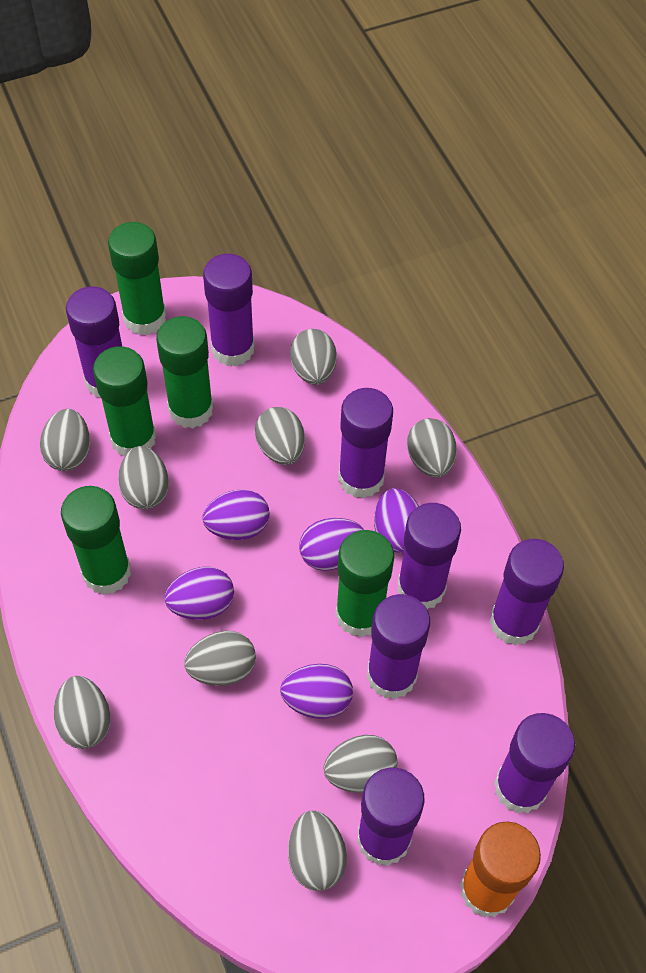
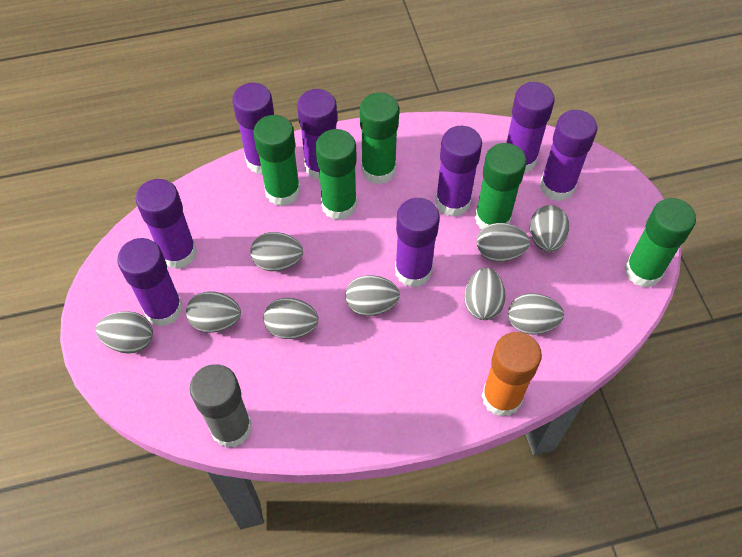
grey glue stick: 0 -> 1
purple egg: 5 -> 0

